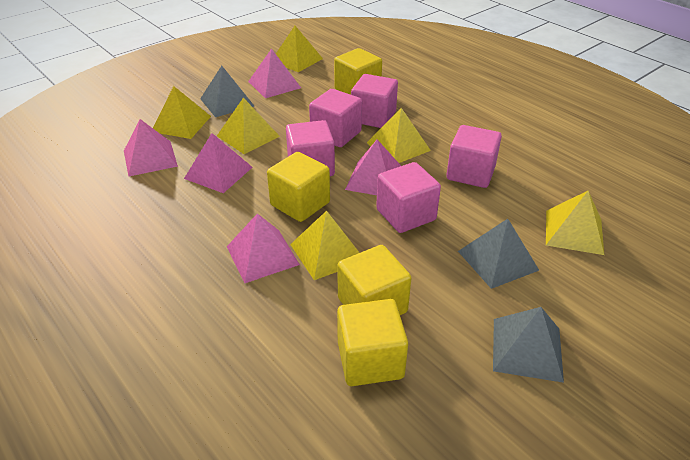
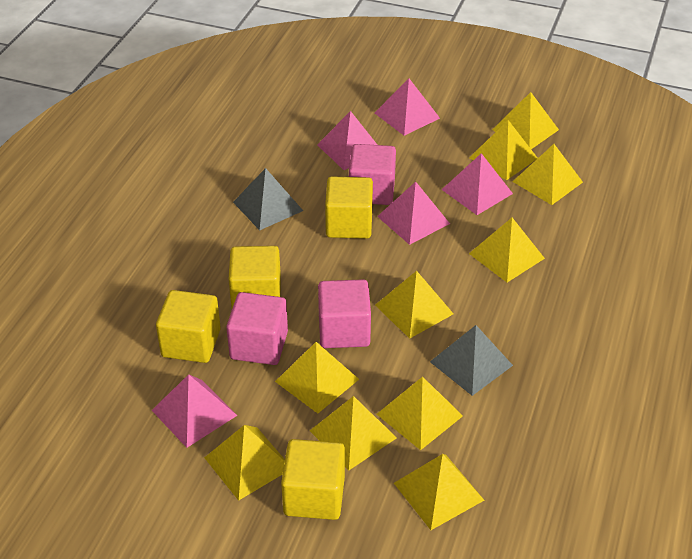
grey pyramid: 3 -> 2
pink cube: 5 -> 3
yellow pyramid: 6 -> 10

